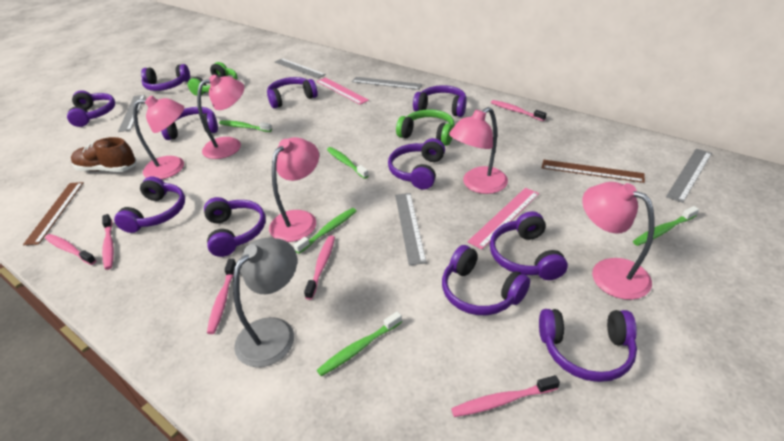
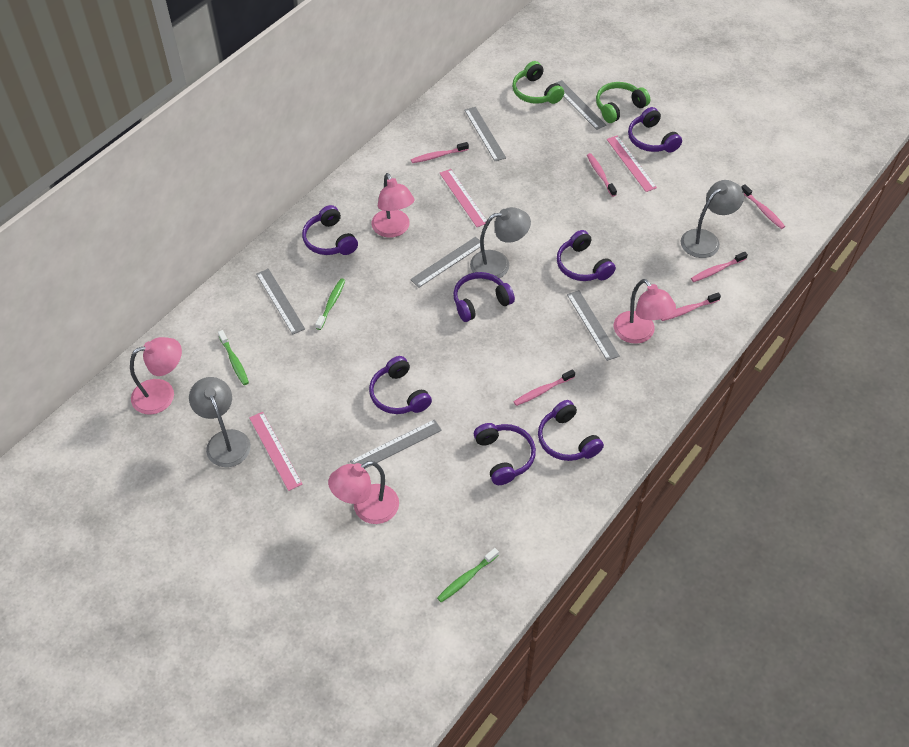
brown ruler: 2 -> 0
brown shoe: 1 -> 0
green toothbrush: 5 -> 3
grey lamp: 1 -> 3
grey ruler: 5 -> 6
pink lamp: 5 -> 4
pink ruler: 2 -> 3
purple headphones: 11 -> 7

